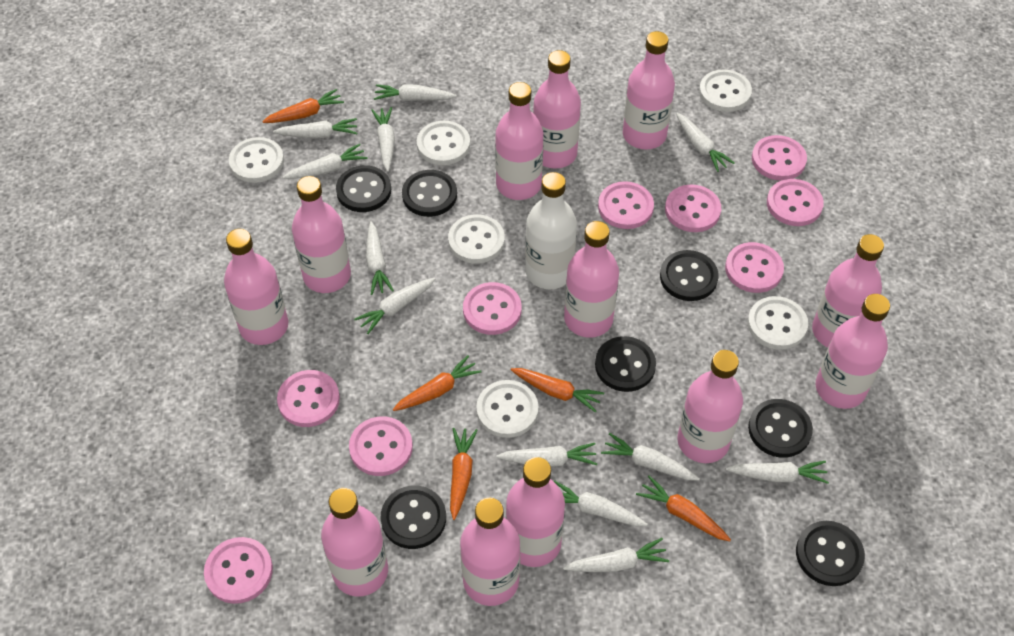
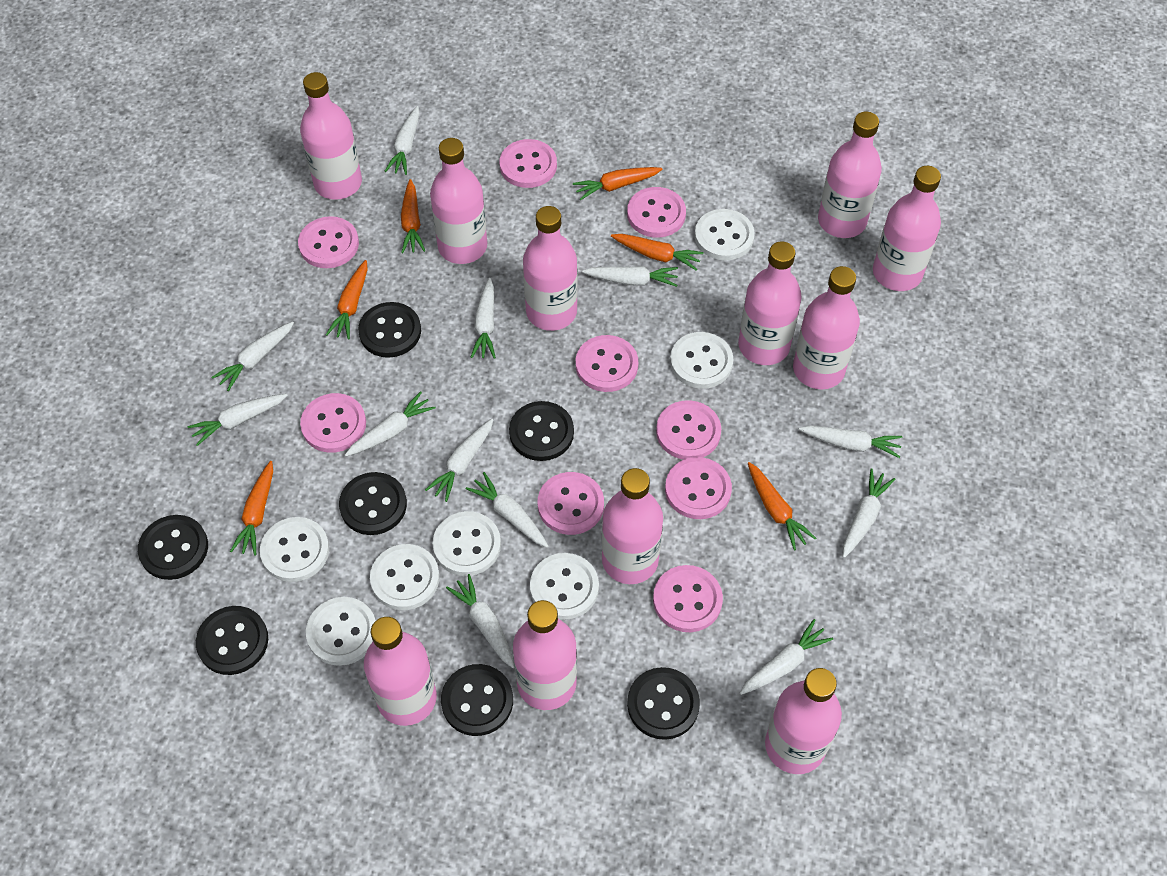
orange carrot: 5 -> 6
pink bottle: 12 -> 11
white bottle: 1 -> 0
white button: 6 -> 7

